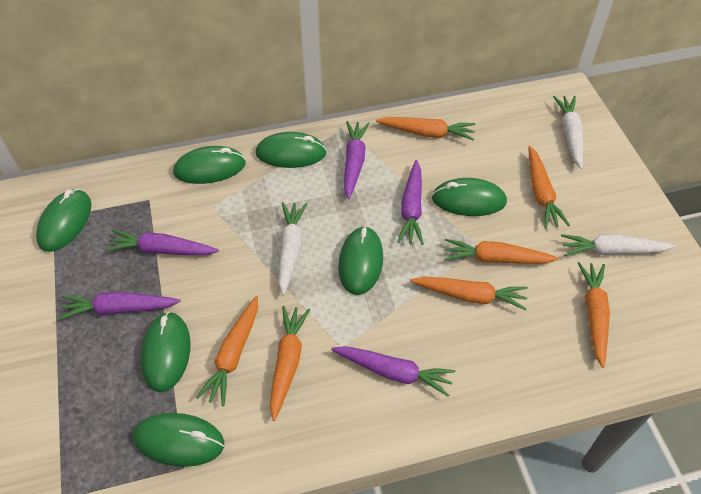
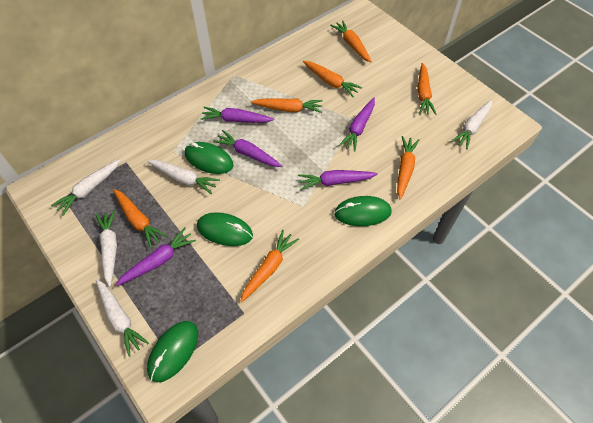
green mouse: 7 -> 4
white carrot: 3 -> 5

